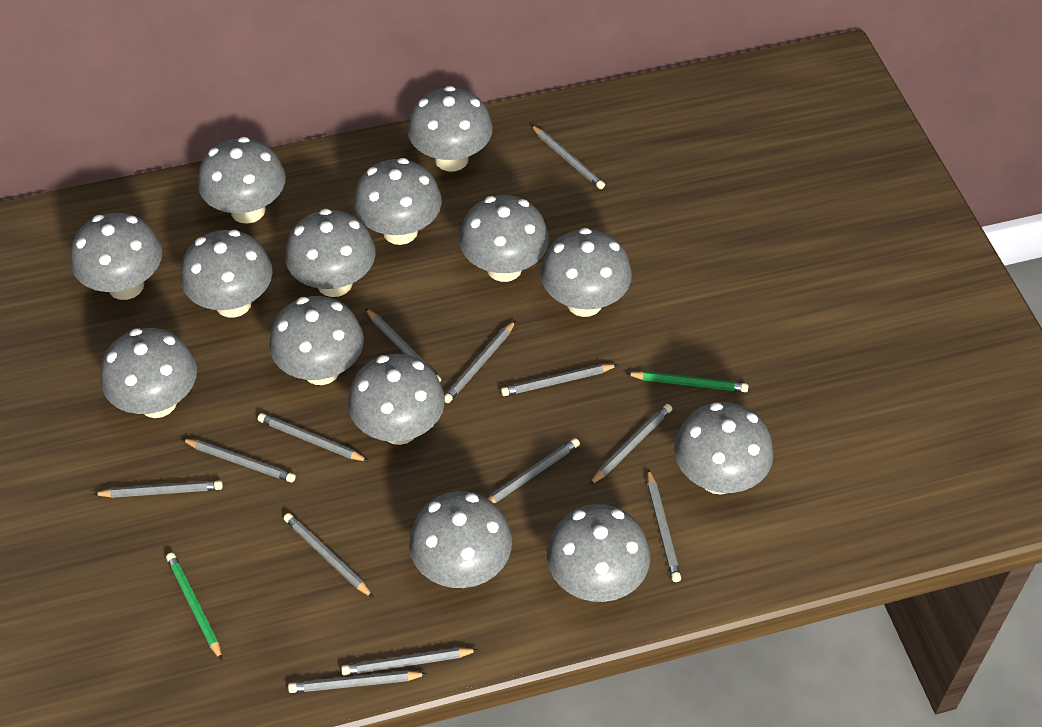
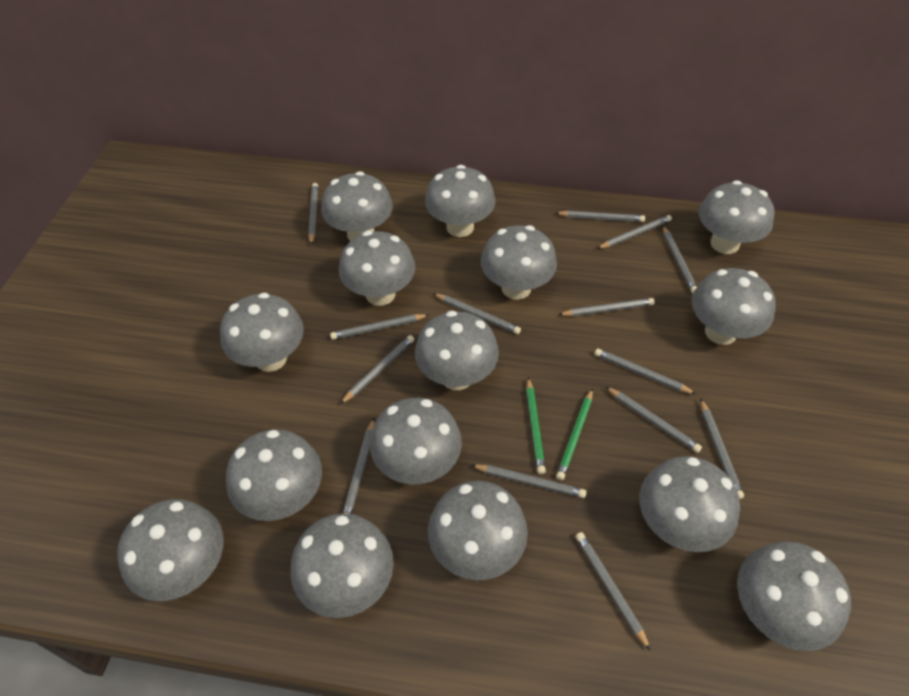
grey mushroom: 14 -> 15
grey pencil: 13 -> 14

